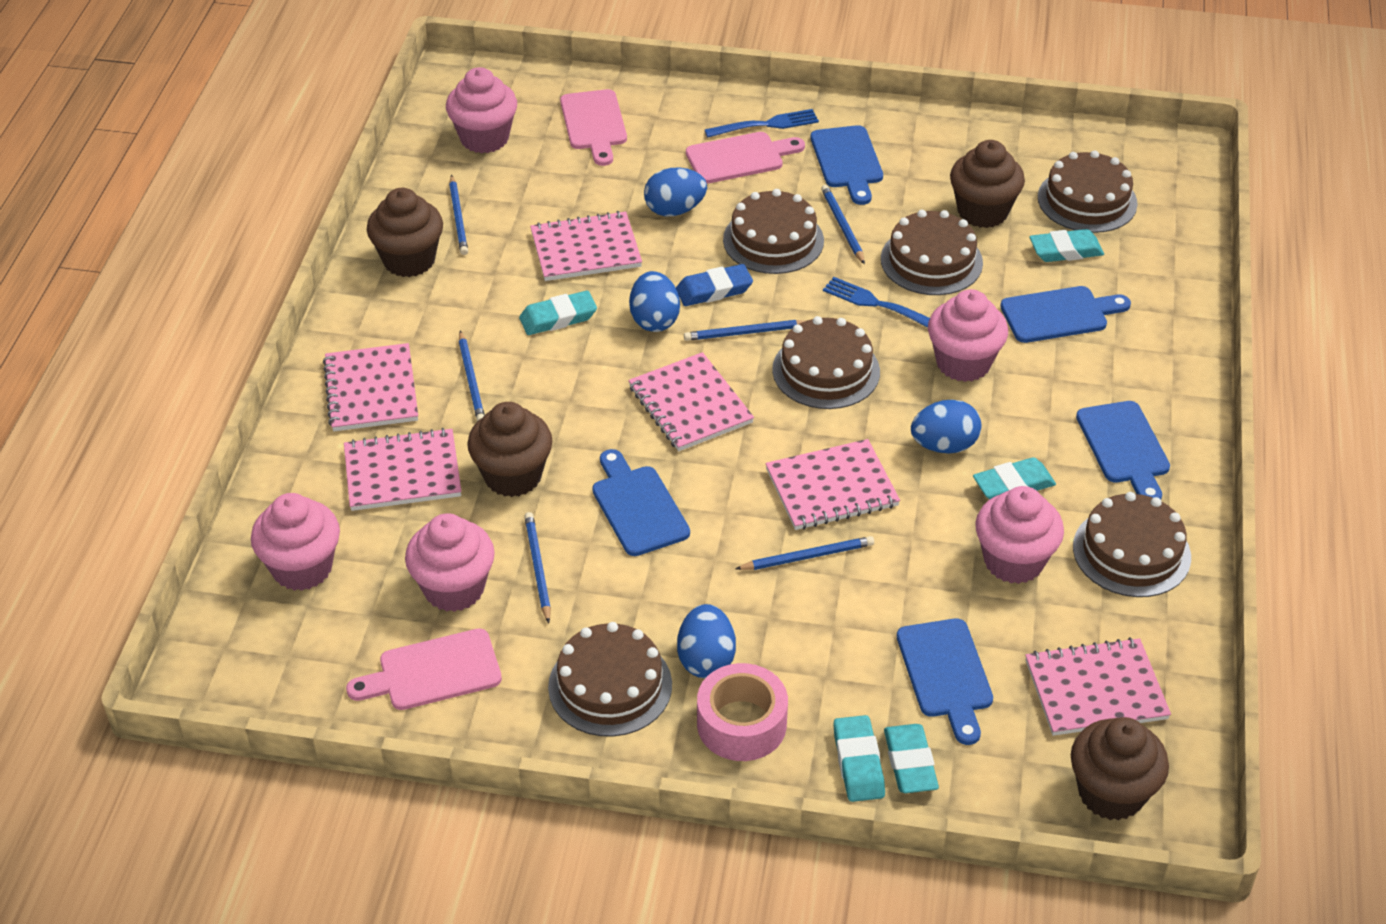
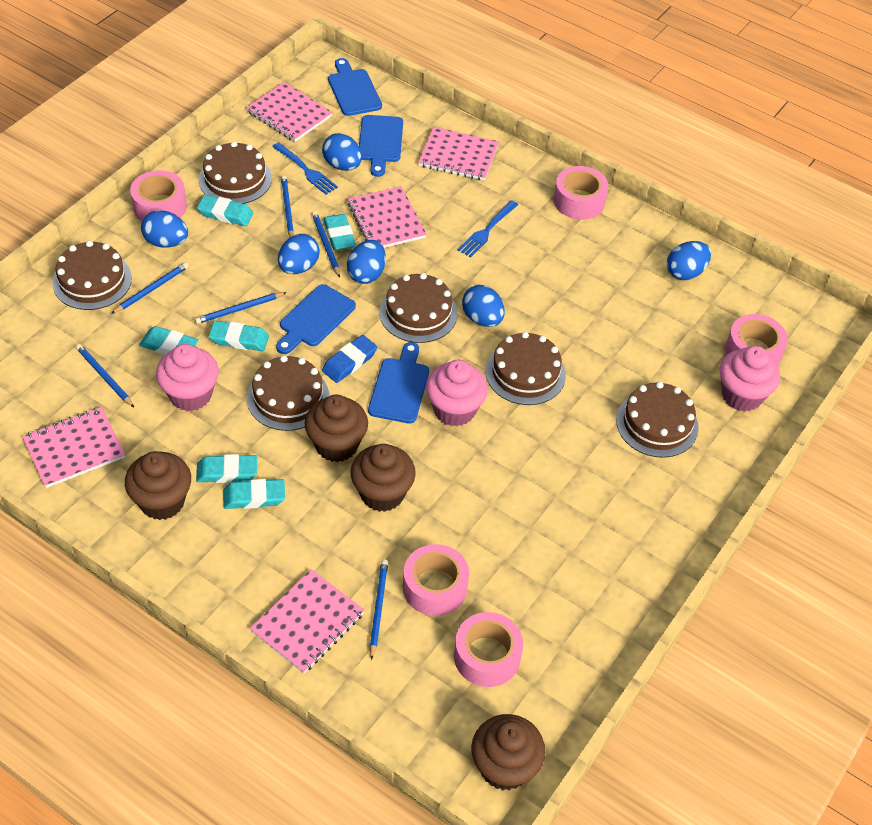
blue cutting board: 5 -> 4
blue egg: 4 -> 6
pink cupcake: 5 -> 3
pink cutting board: 3 -> 0
pink notebook: 6 -> 5
pink tape: 1 -> 5
turquoise eraser: 5 -> 6

